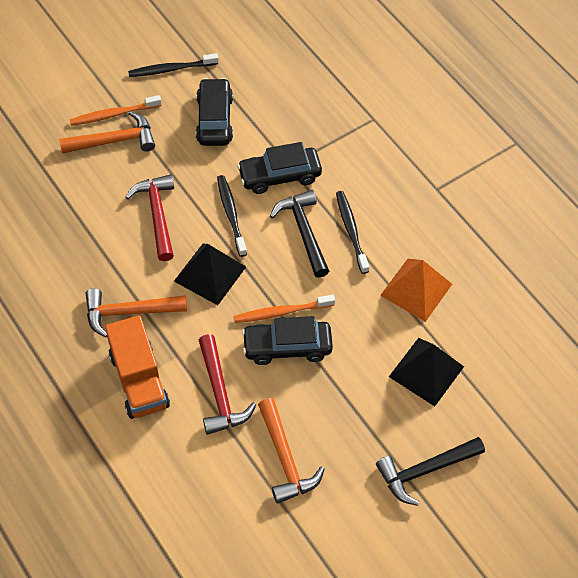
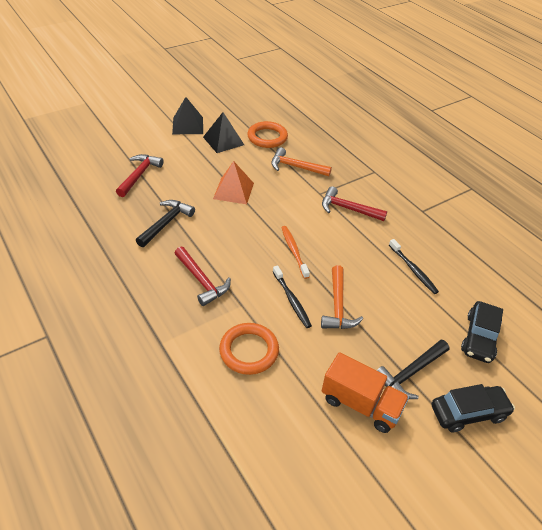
black car: 3 -> 2
black toothbrush: 3 -> 2
orange hammer: 3 -> 2
orange ring: 0 -> 2
orange toothbrush: 2 -> 1
red hammer: 2 -> 3

